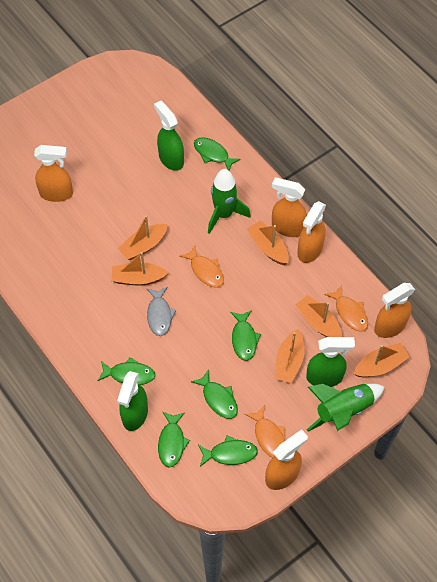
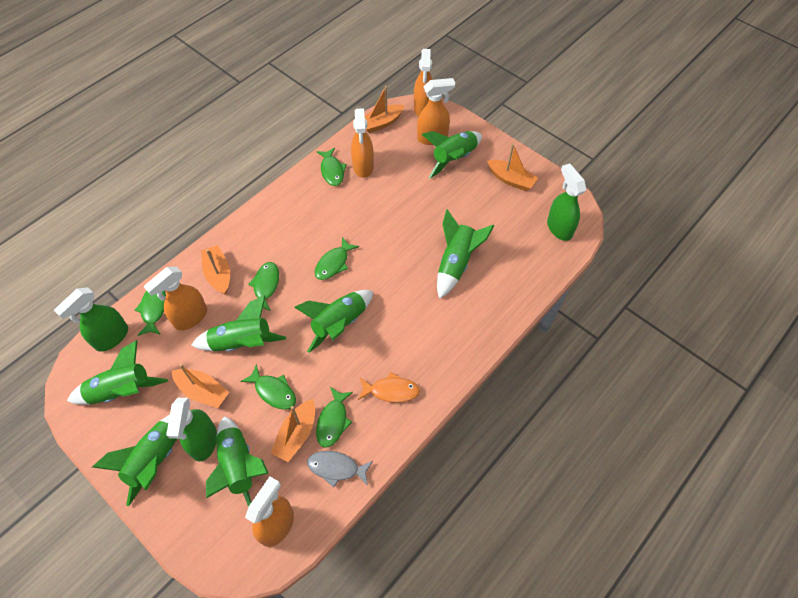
green rocket: 2 -> 7
orange boat: 6 -> 5
orange fish: 3 -> 1

